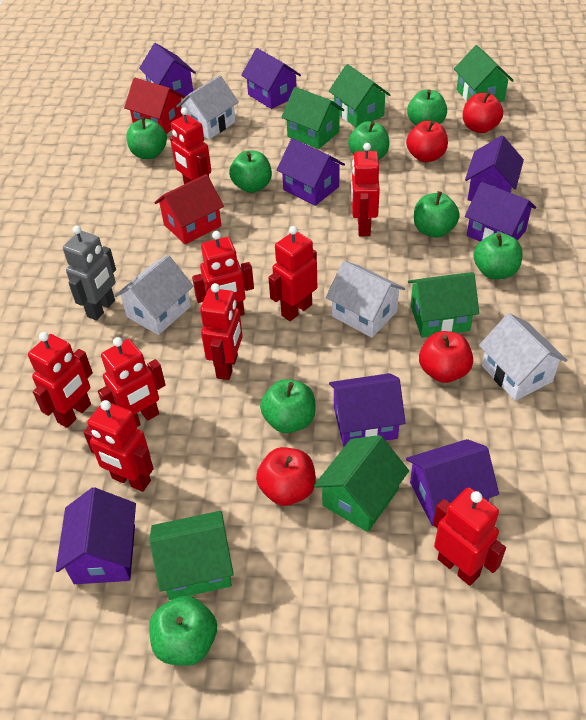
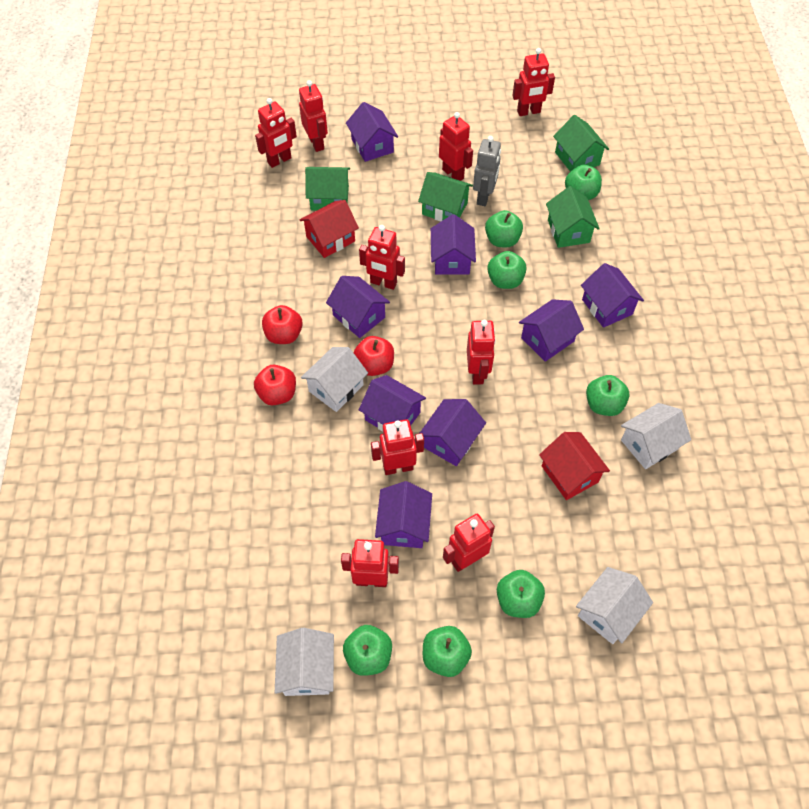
green apple: 8 -> 7
green house: 6 -> 4
red apple: 4 -> 3

